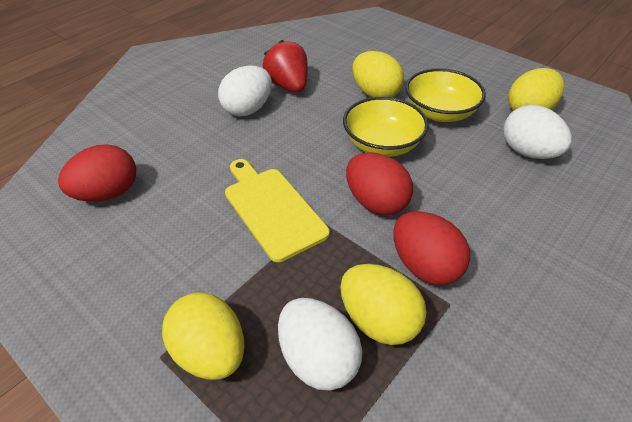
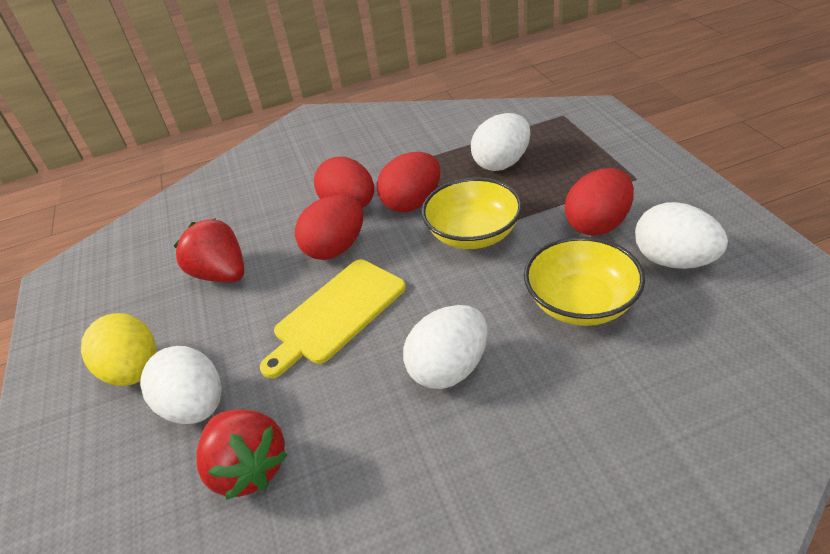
red egg: 3 -> 4
red strawberry: 1 -> 2
white egg: 3 -> 4
yellow egg: 4 -> 1

